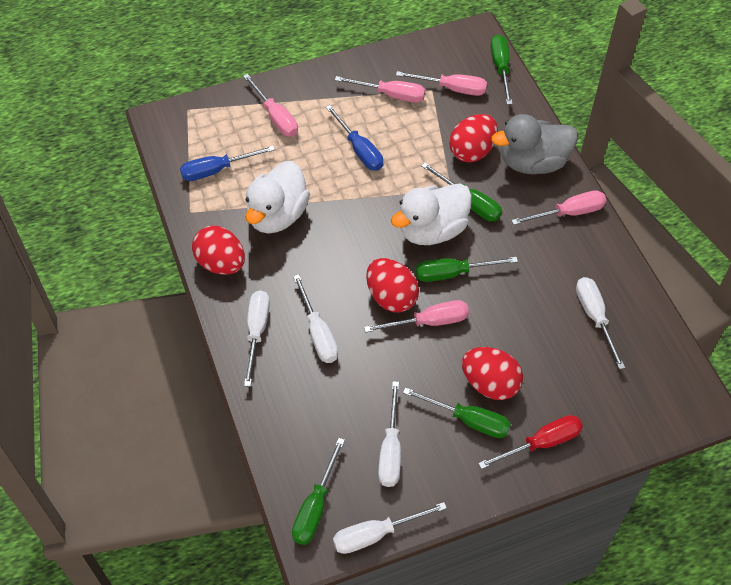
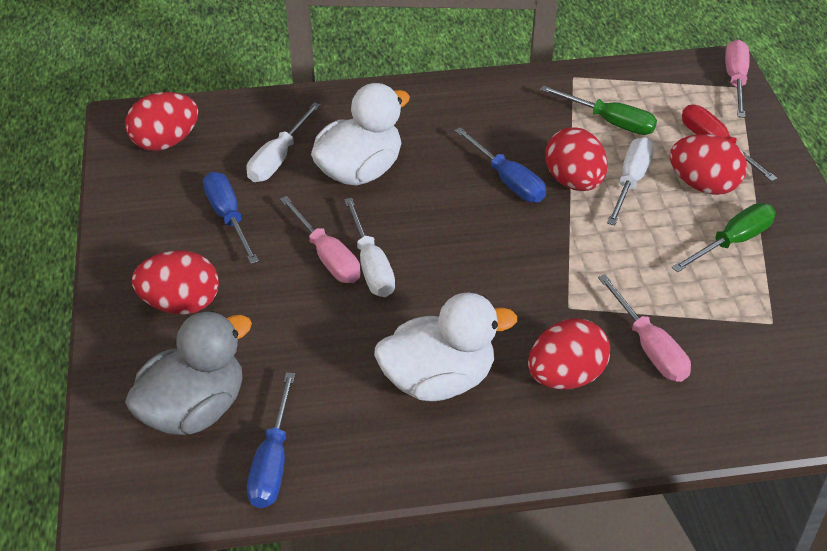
blue screwdriver: 2 -> 3
green screwdriver: 5 -> 2
pink screwdriver: 5 -> 3
red egg: 4 -> 5
white screwdriver: 5 -> 3

